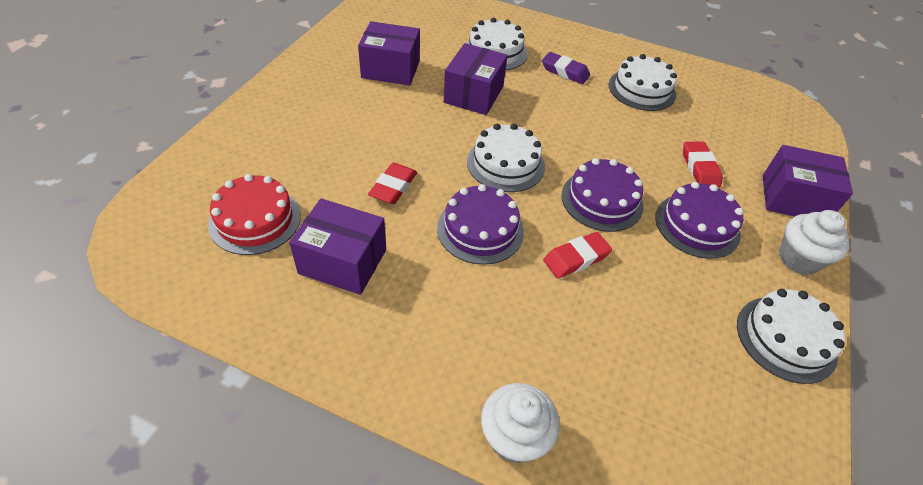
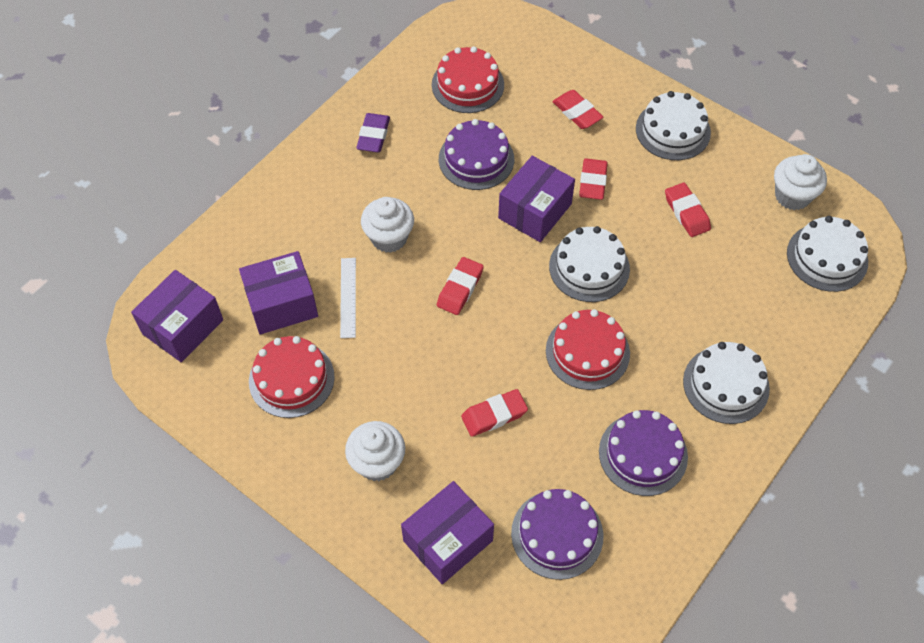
red cake: 1 -> 3
red eraser: 3 -> 5
white cupcake: 2 -> 3
white ruler: 0 -> 1

